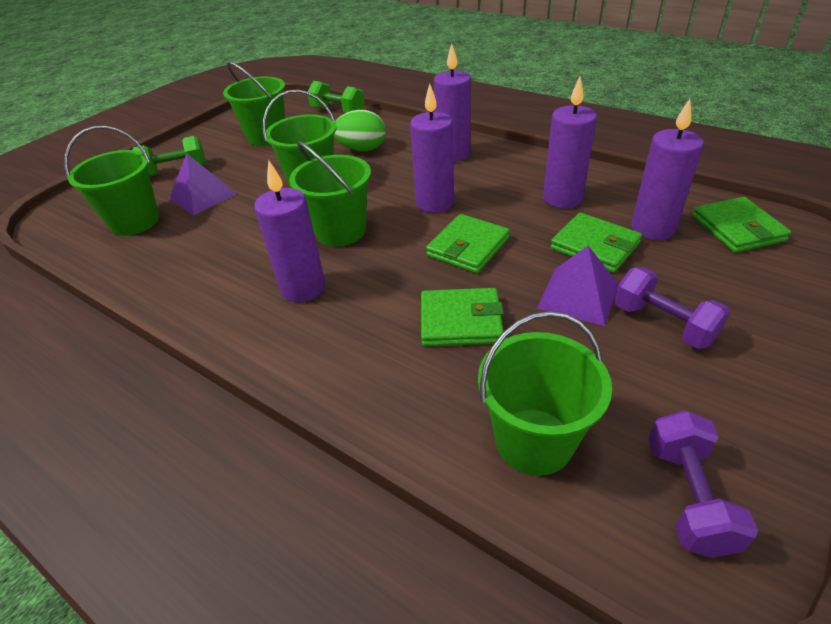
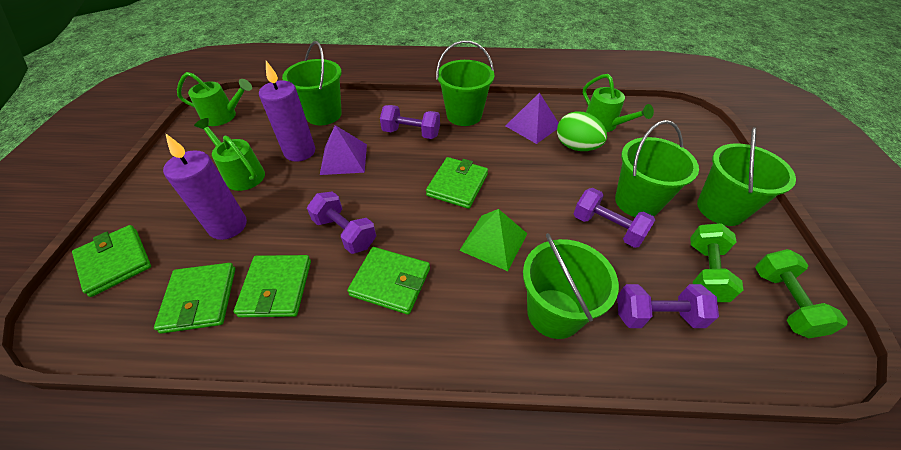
green pyramid: 0 -> 1
green wallet: 4 -> 5
green watering can: 0 -> 3
purple candle: 5 -> 2
purple dumbbell: 2 -> 4

